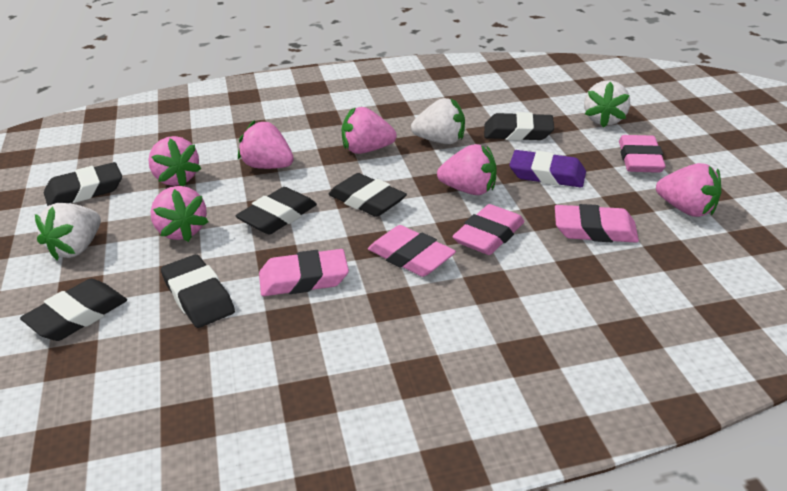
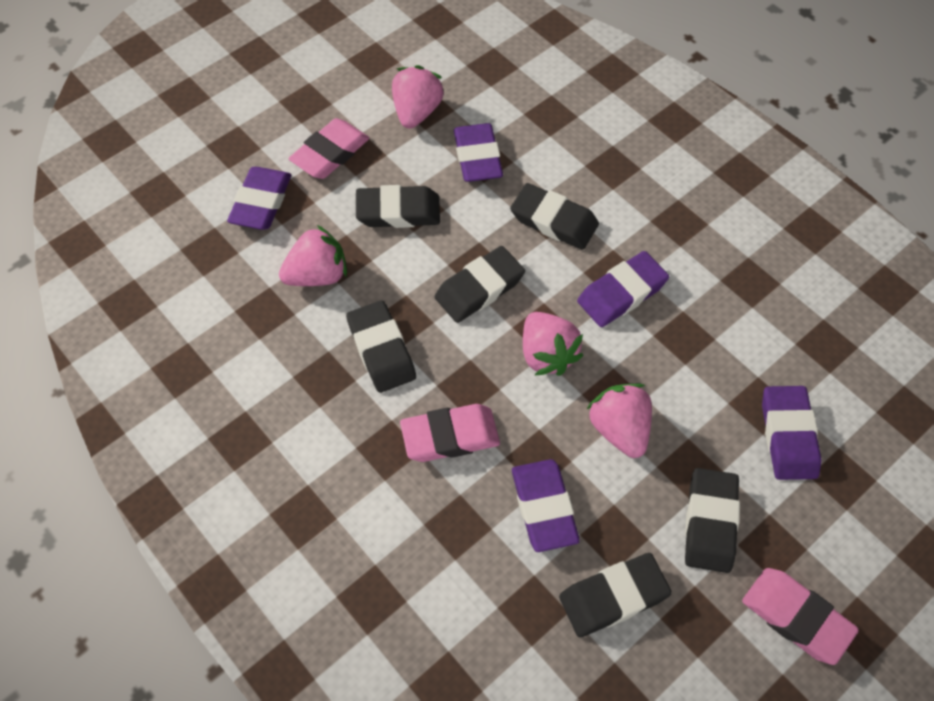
pink eraser: 5 -> 3
pink strawberry: 6 -> 4
purple eraser: 1 -> 5
white strawberry: 3 -> 0

